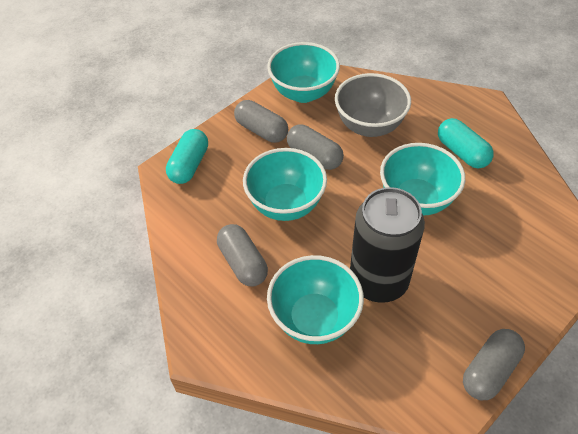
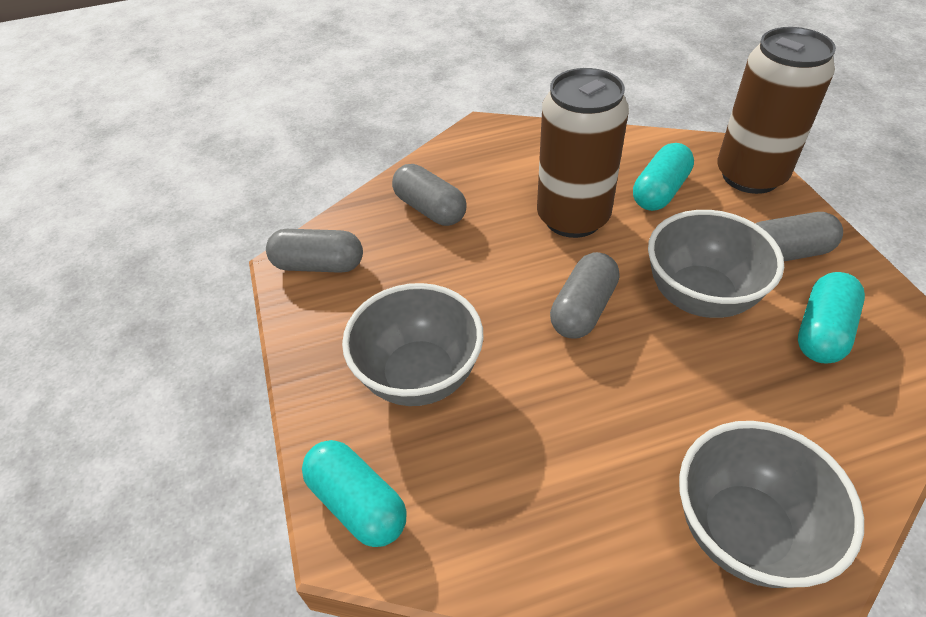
black can: 1 -> 0
brown can: 0 -> 2
grey bowl: 1 -> 3
turquoise bowl: 4 -> 0
turquoise capsule: 2 -> 3

